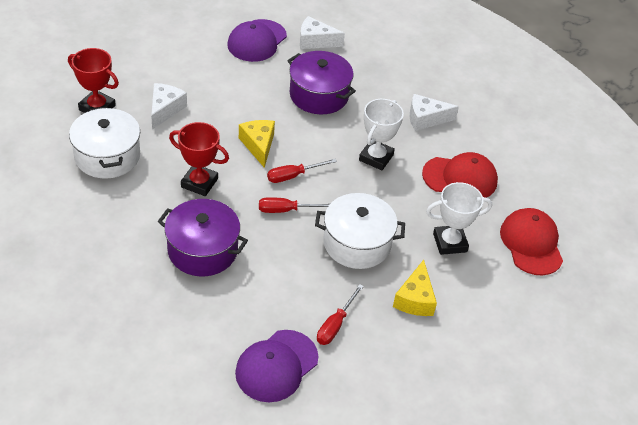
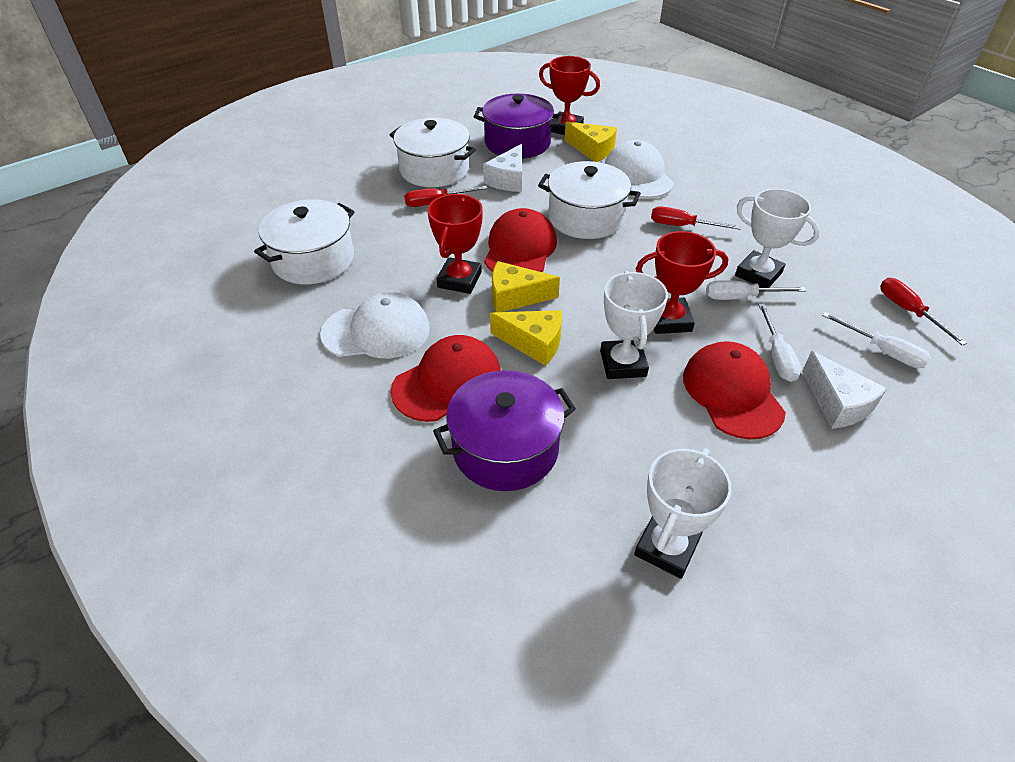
purple cap: 2 -> 0
red cap: 2 -> 3
red trophy: 2 -> 3
white cap: 0 -> 2
white cheese: 3 -> 2
white pot: 2 -> 3
white screwdriver: 0 -> 3
white trophy: 2 -> 3
yellow cheese: 2 -> 3

